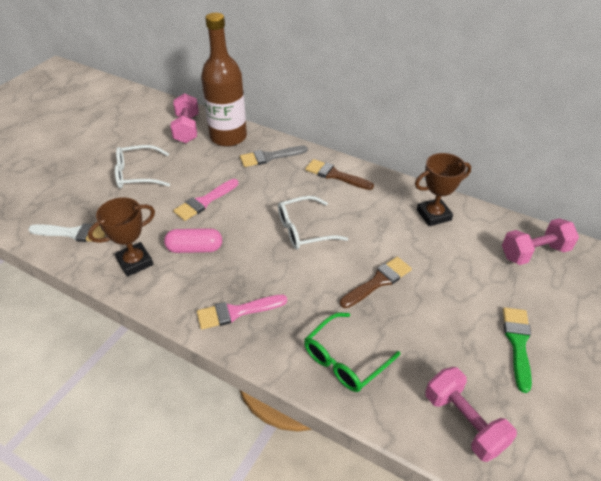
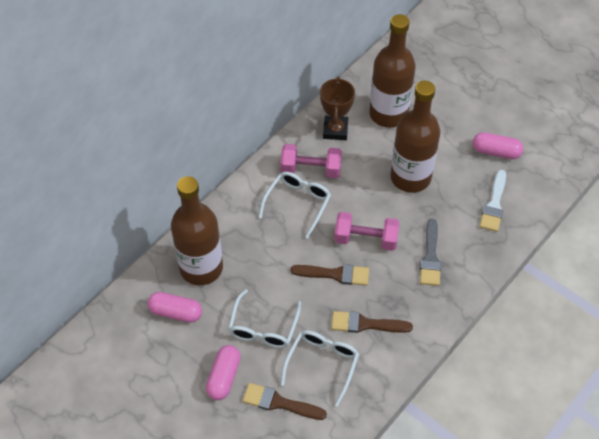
brown bottle: 1 -> 3
brown brush: 2 -> 3
brown trophy: 2 -> 1
green brush: 1 -> 0
green glasses: 1 -> 0
pink brush: 2 -> 0
pink capsule: 1 -> 3
pink dumbbell: 3 -> 2
white glasses: 2 -> 3

